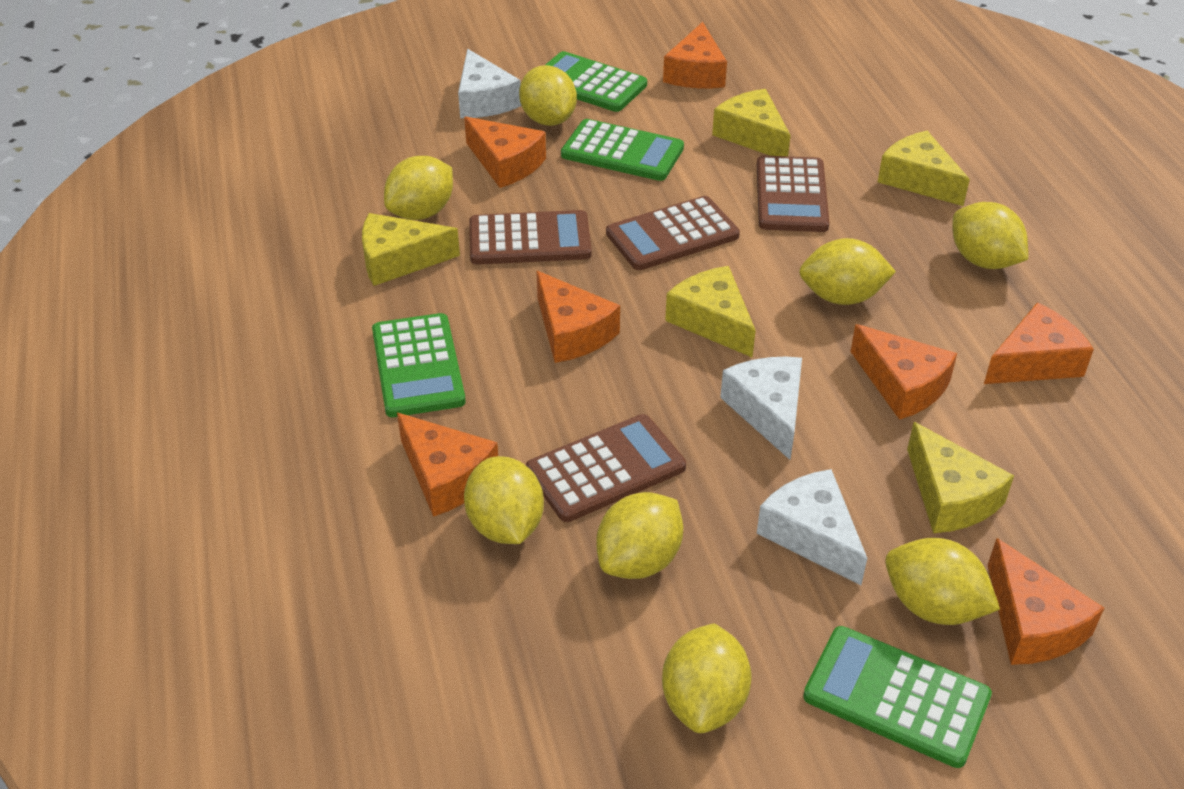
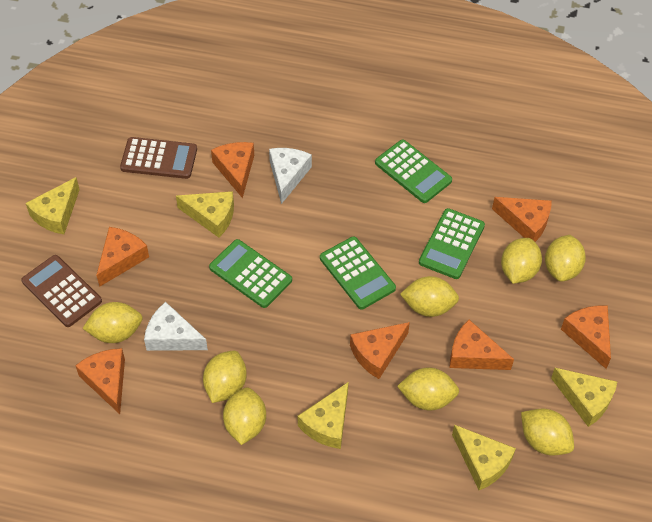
brown calculator: 4 -> 2
white cheese: 3 -> 2

